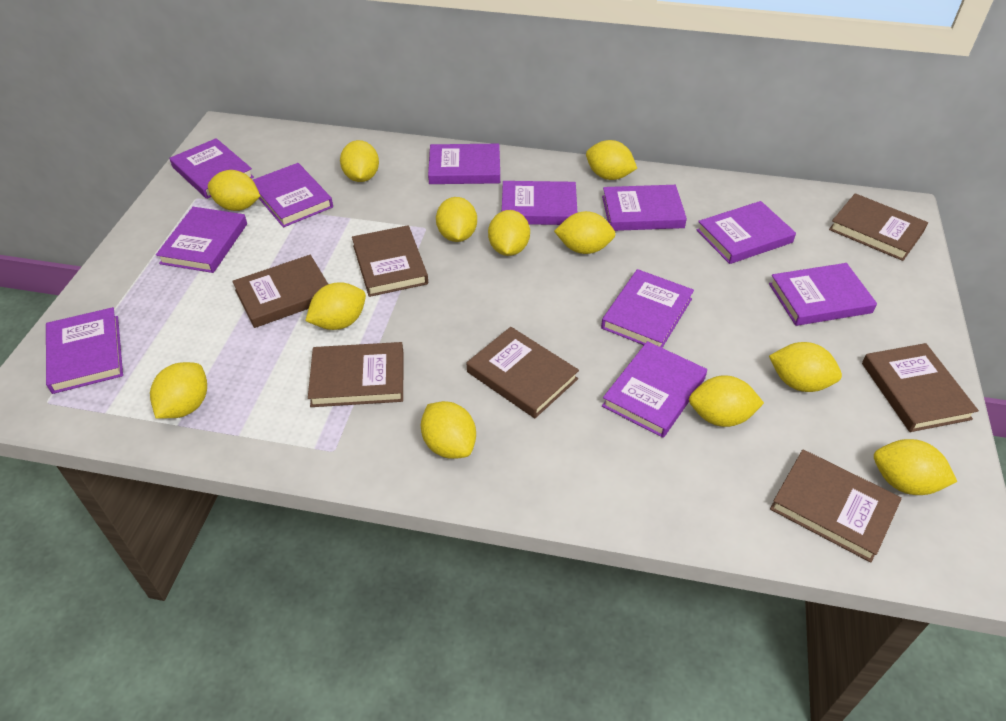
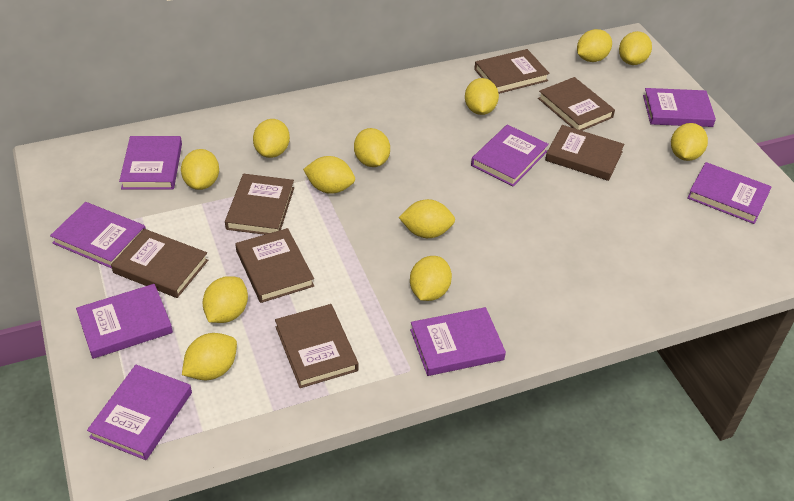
purple book: 11 -> 8

